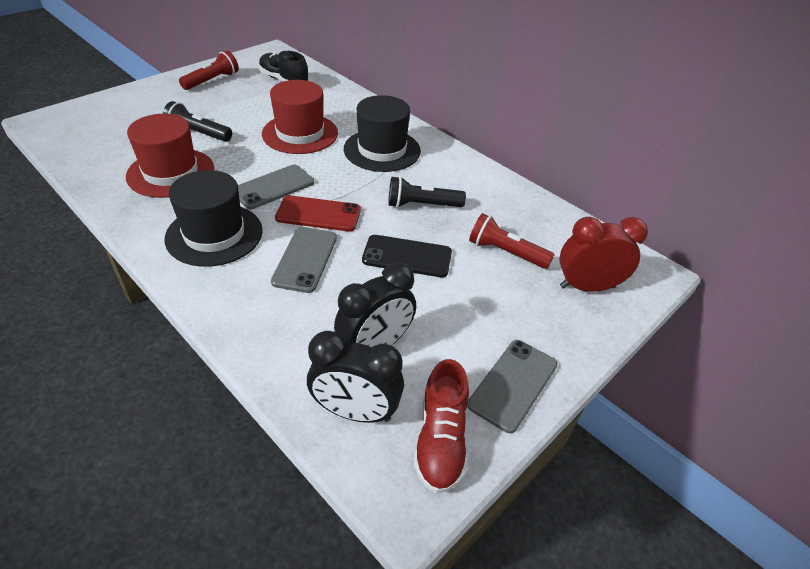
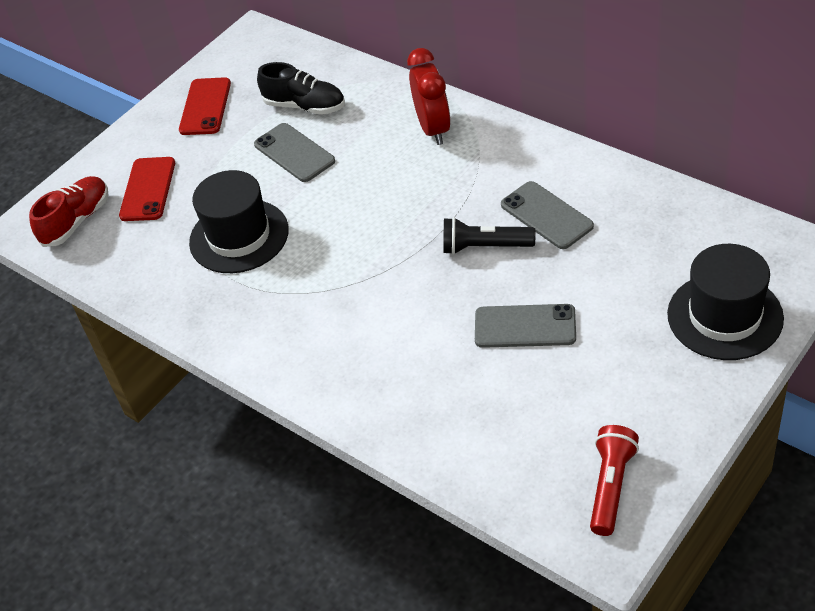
black clock: 2 -> 0
black flashlight: 2 -> 1
black phone: 1 -> 0
red flashlight: 2 -> 1
red hat: 2 -> 0
red phone: 1 -> 2

